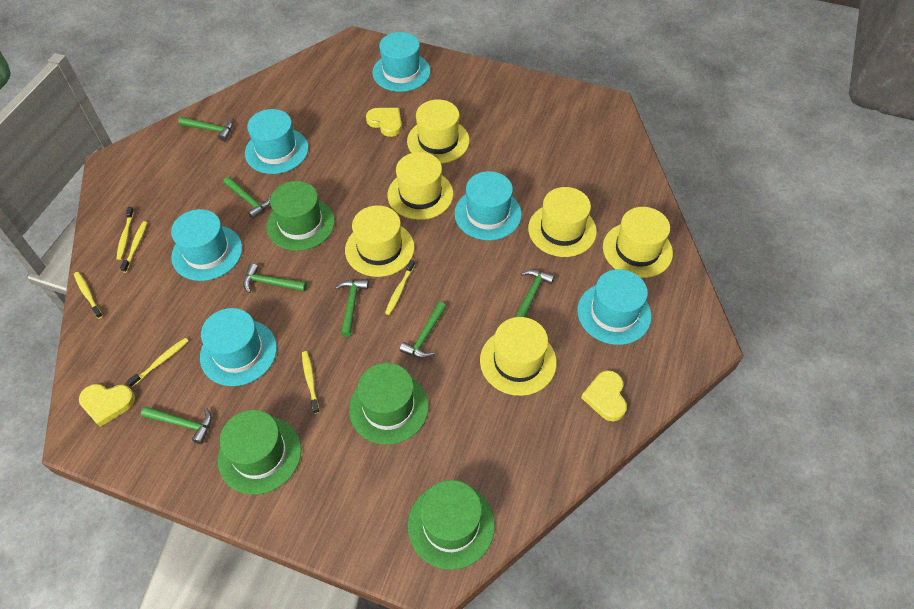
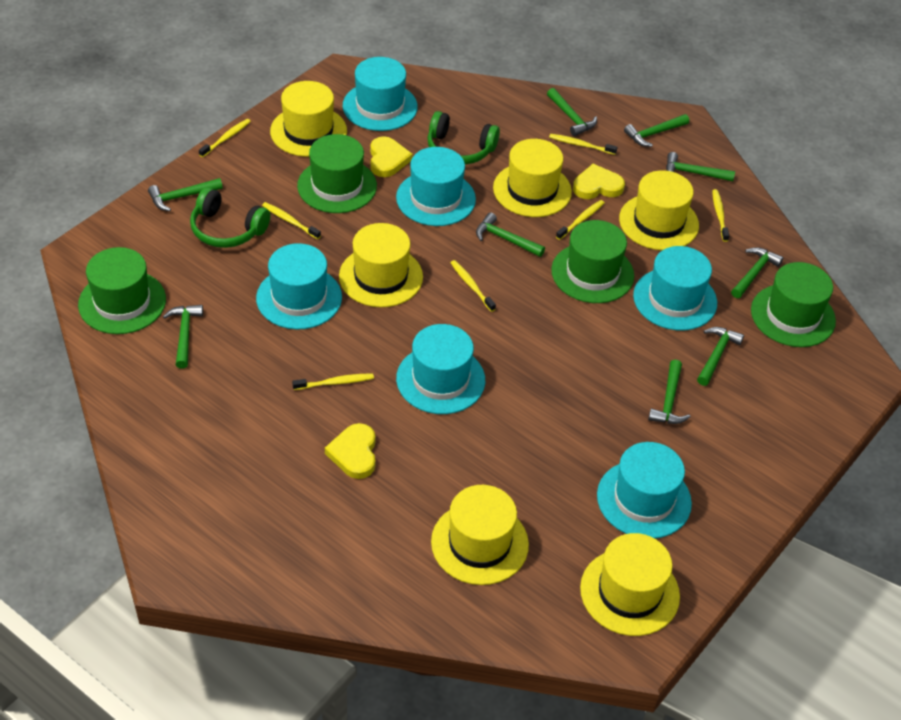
green hammer: 7 -> 9
green headphones: 0 -> 2
yellow toothbrush: 6 -> 7

